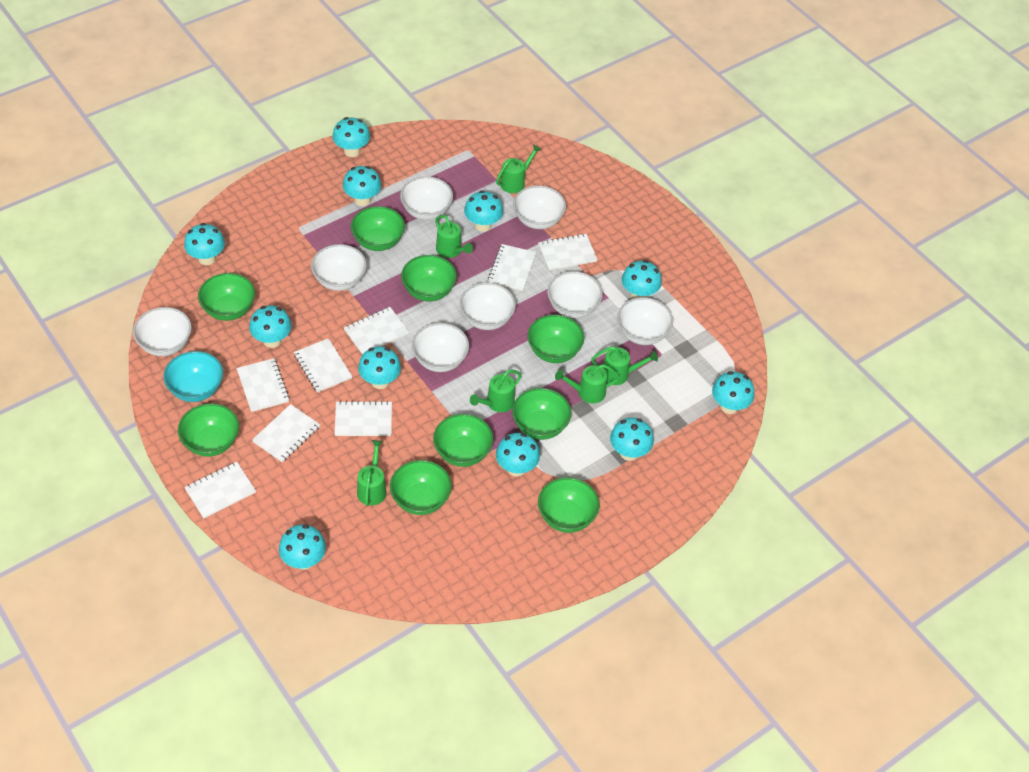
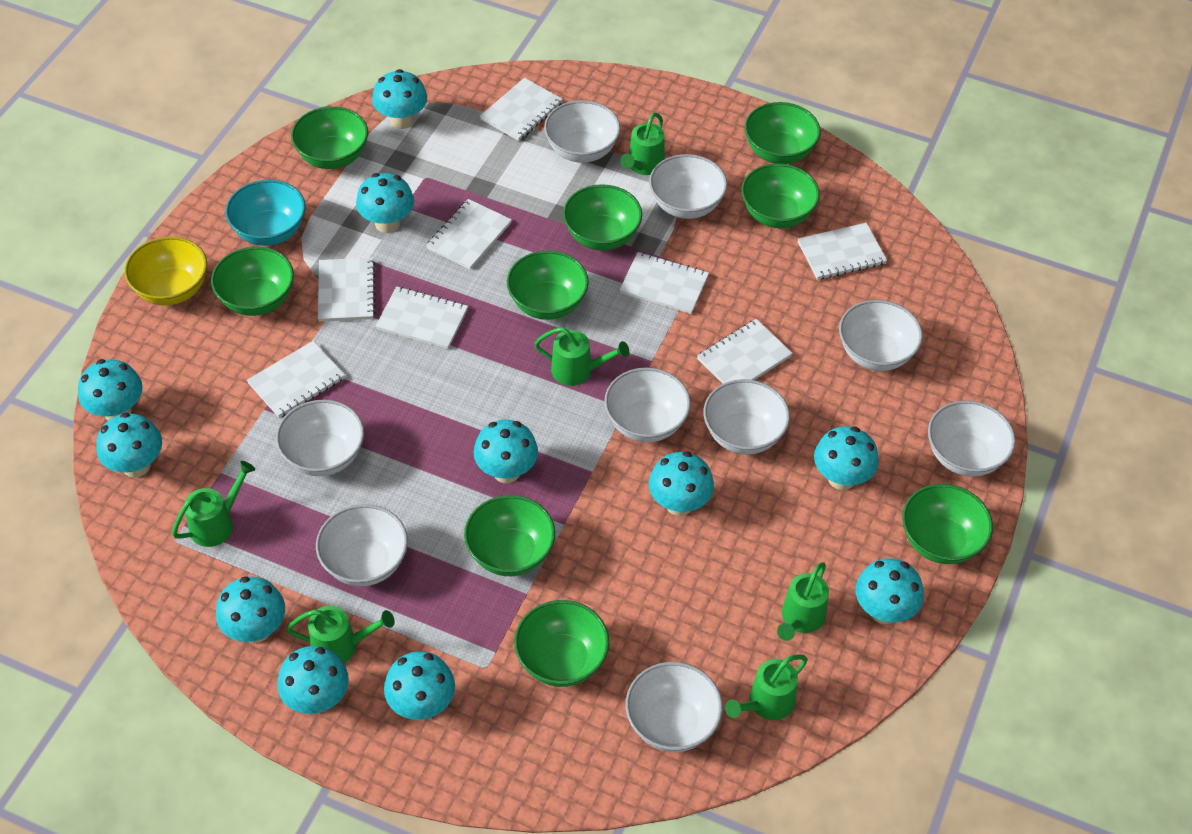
white bowl: 8 -> 9
yellow bowl: 0 -> 1

